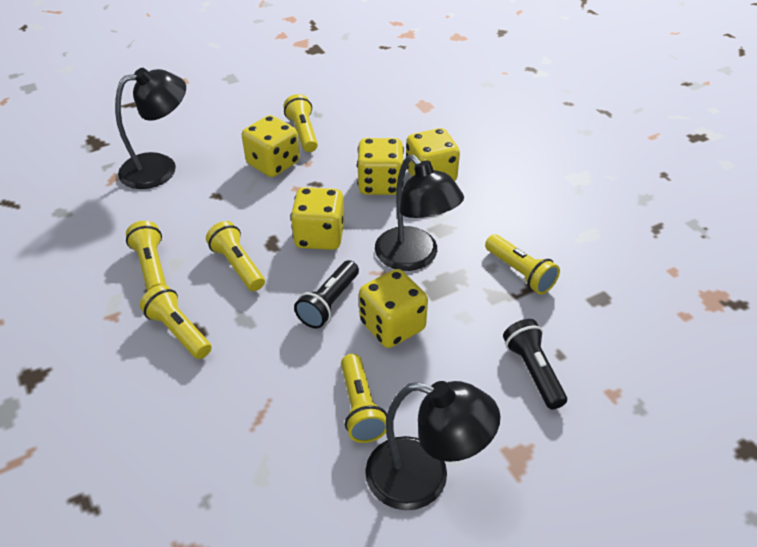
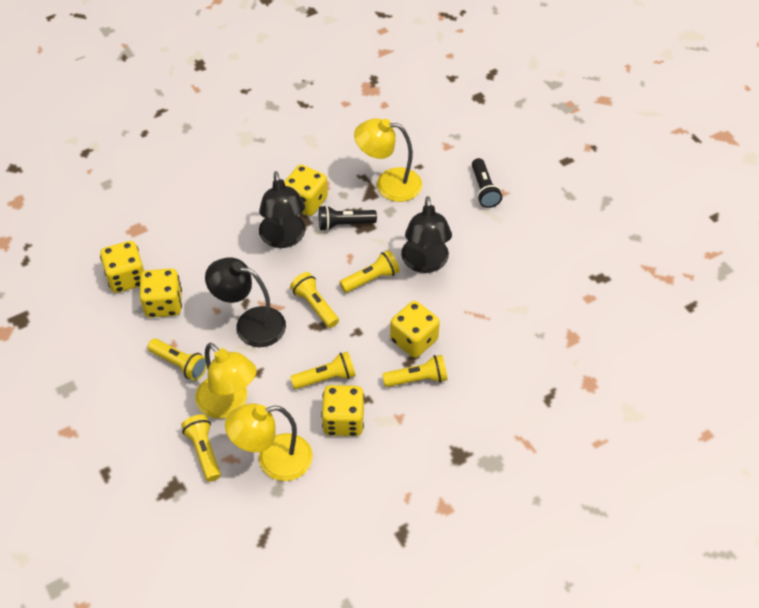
yellow lamp: 0 -> 3

